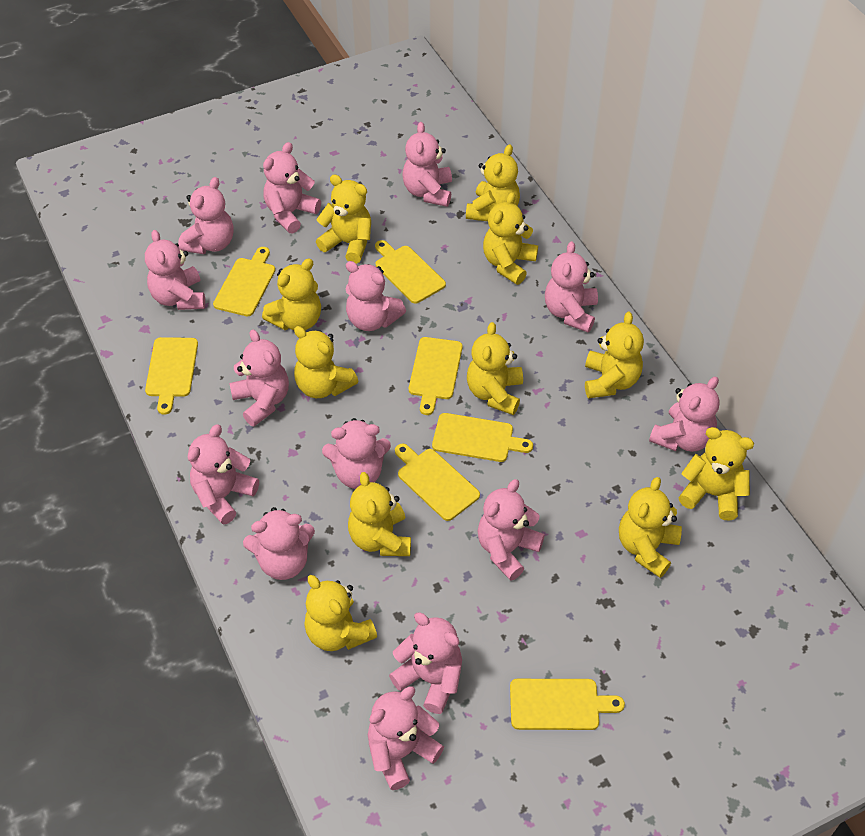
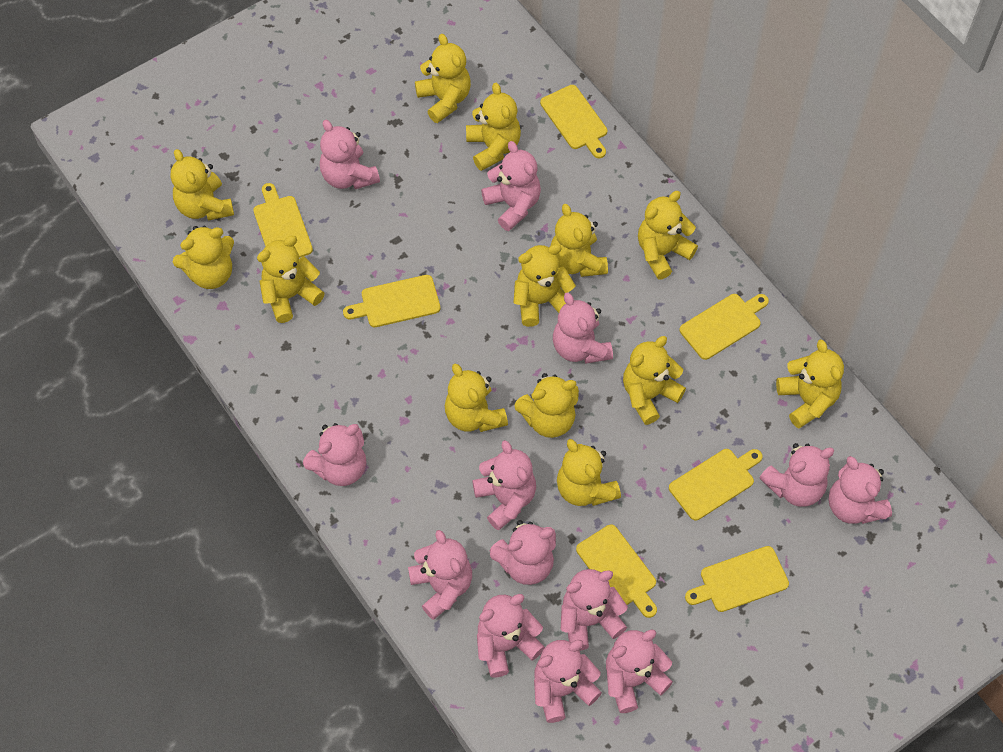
pink teddy bear: 14 -> 13
yellow teddy bear: 11 -> 13

